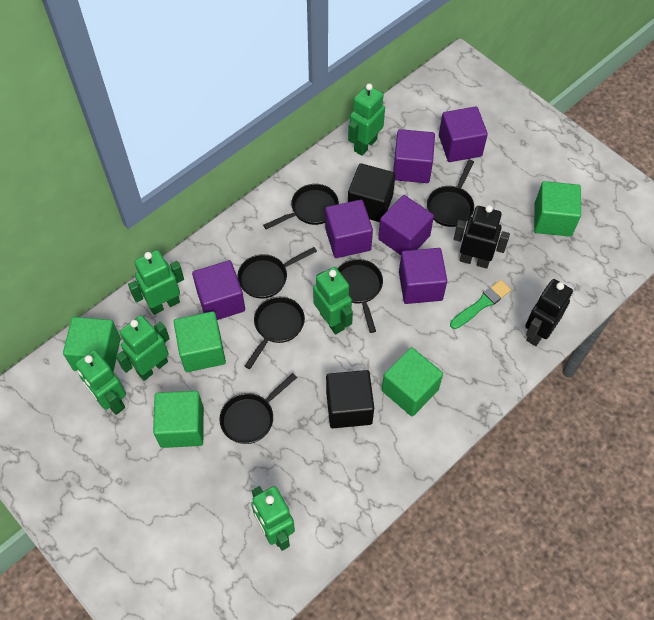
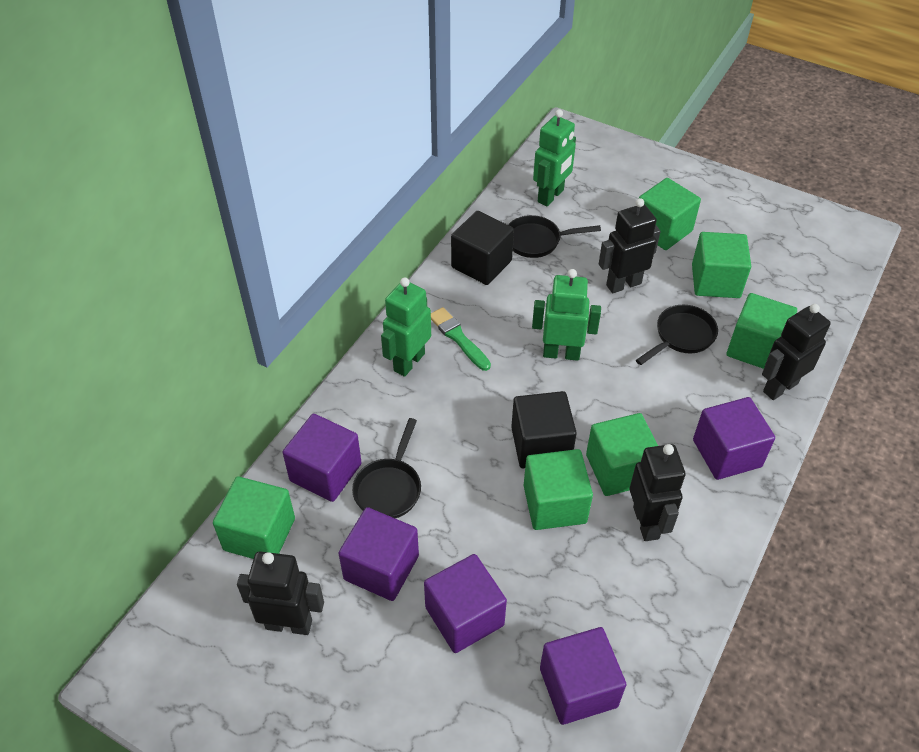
black pan: 6 -> 3
black robot: 2 -> 4
green cube: 5 -> 6
green robot: 6 -> 3
purple cube: 6 -> 5

